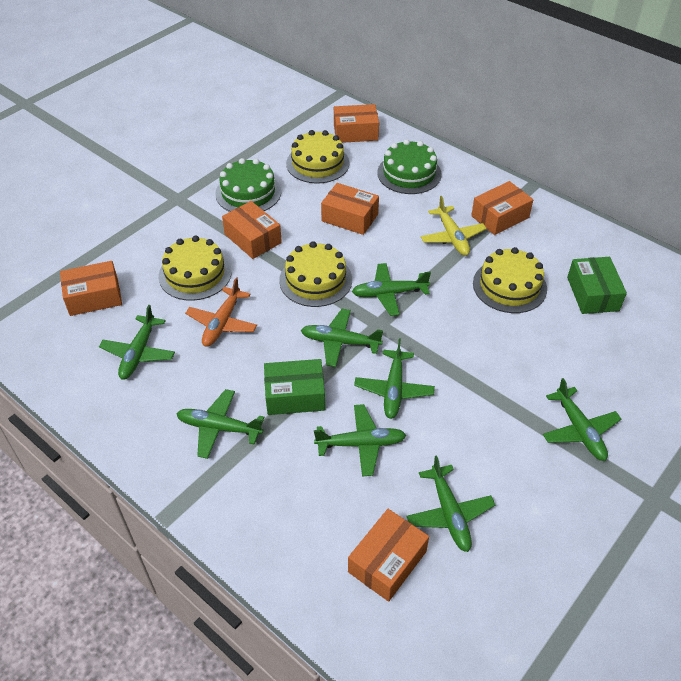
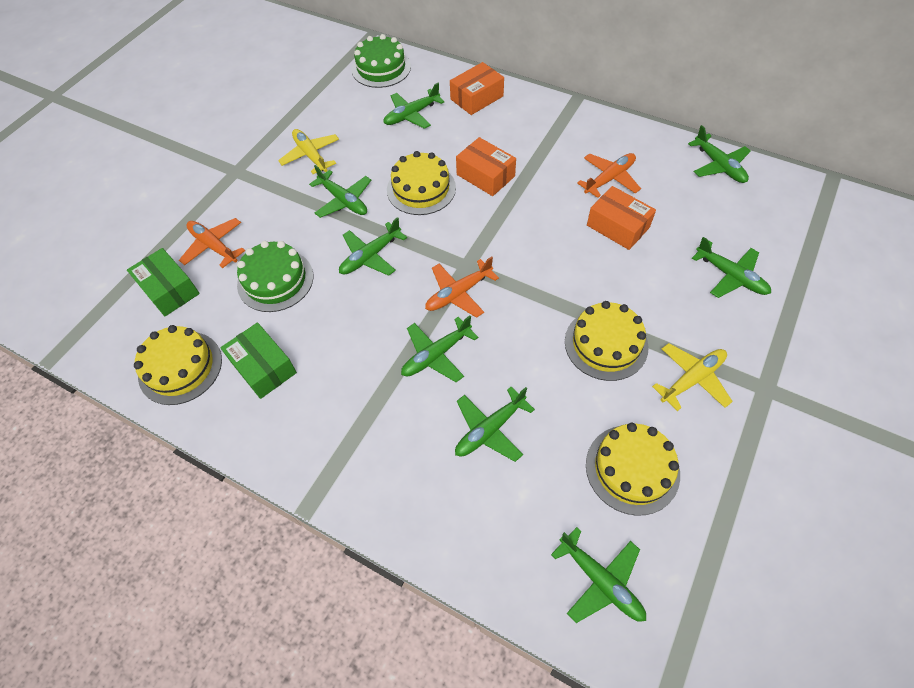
orange box: 6 -> 3
orange plane: 1 -> 3
yellow plane: 1 -> 2

